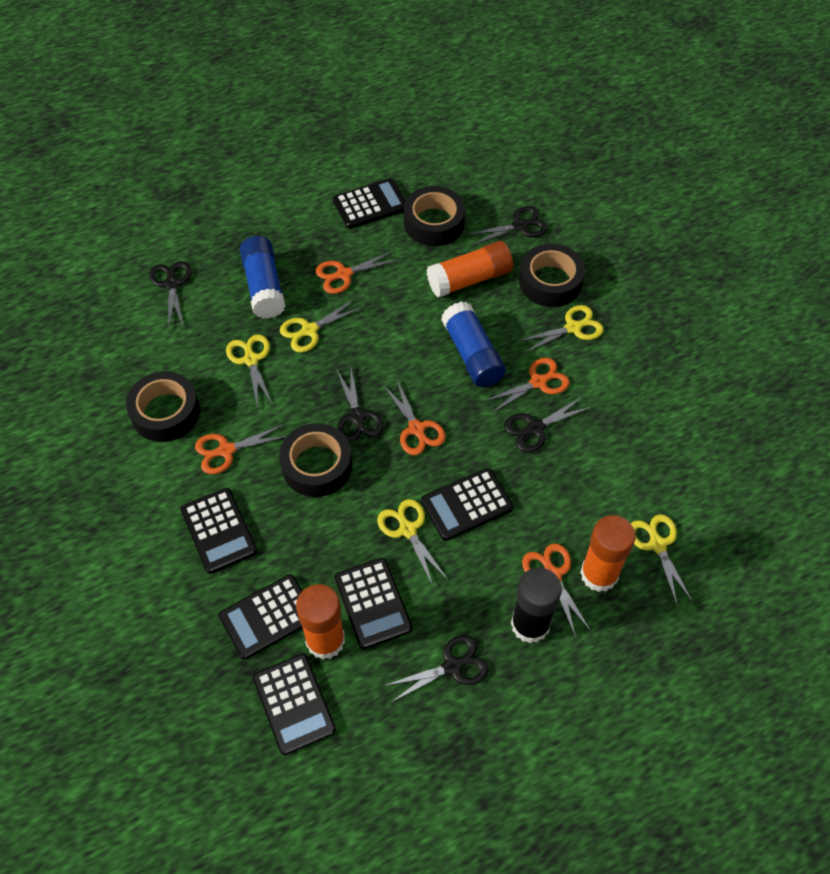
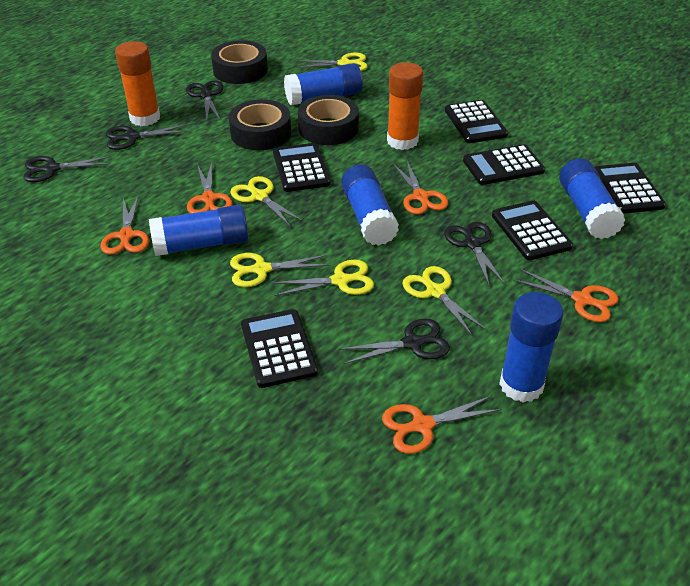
black glue stick: 1 -> 0
black tape: 4 -> 3
blue glue stick: 2 -> 5
orange glue stick: 3 -> 2

